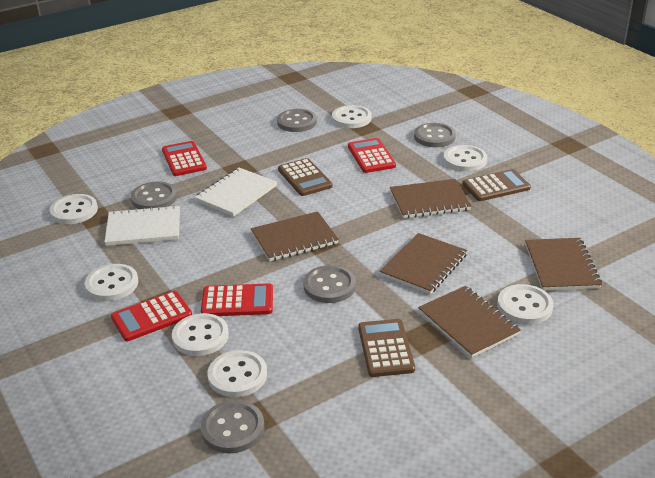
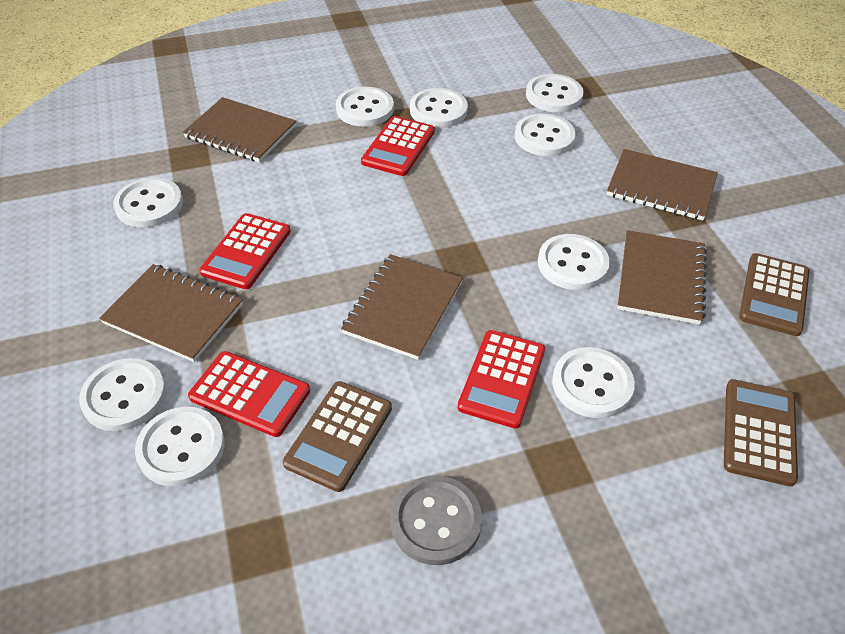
grey button: 5 -> 1
white button: 7 -> 9
white notebook: 2 -> 0

